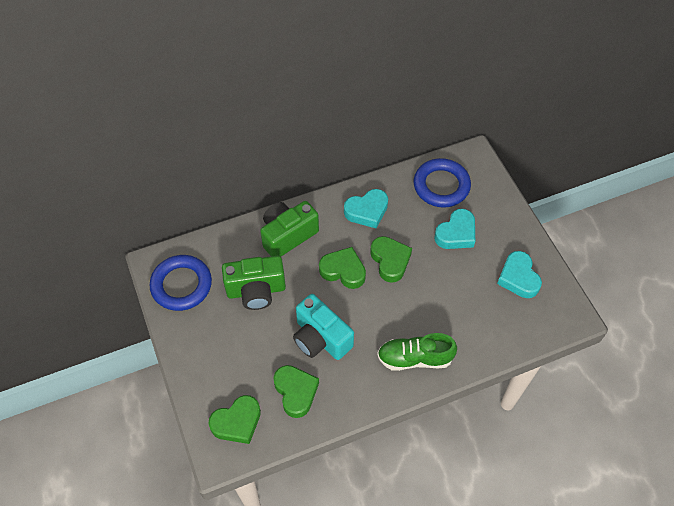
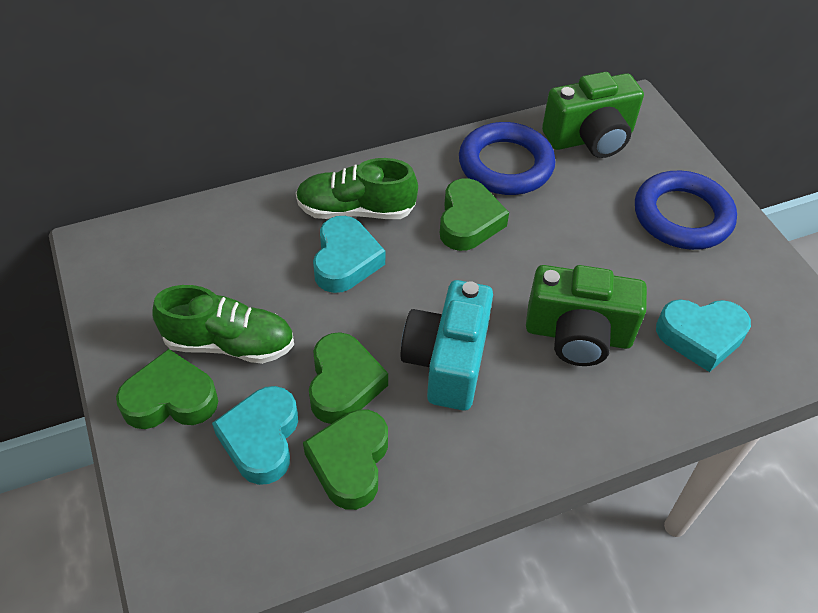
green shoe: 1 -> 2

